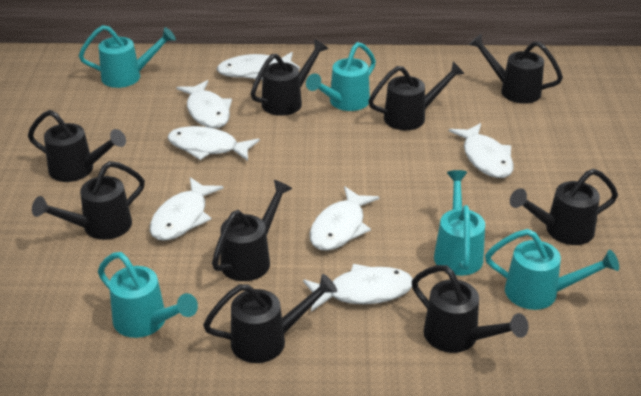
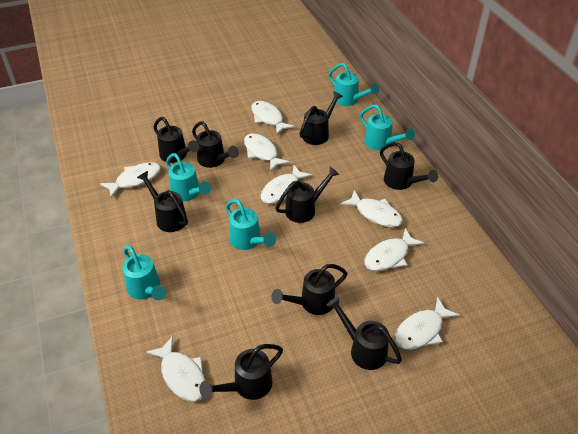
white fish: 7 -> 8

